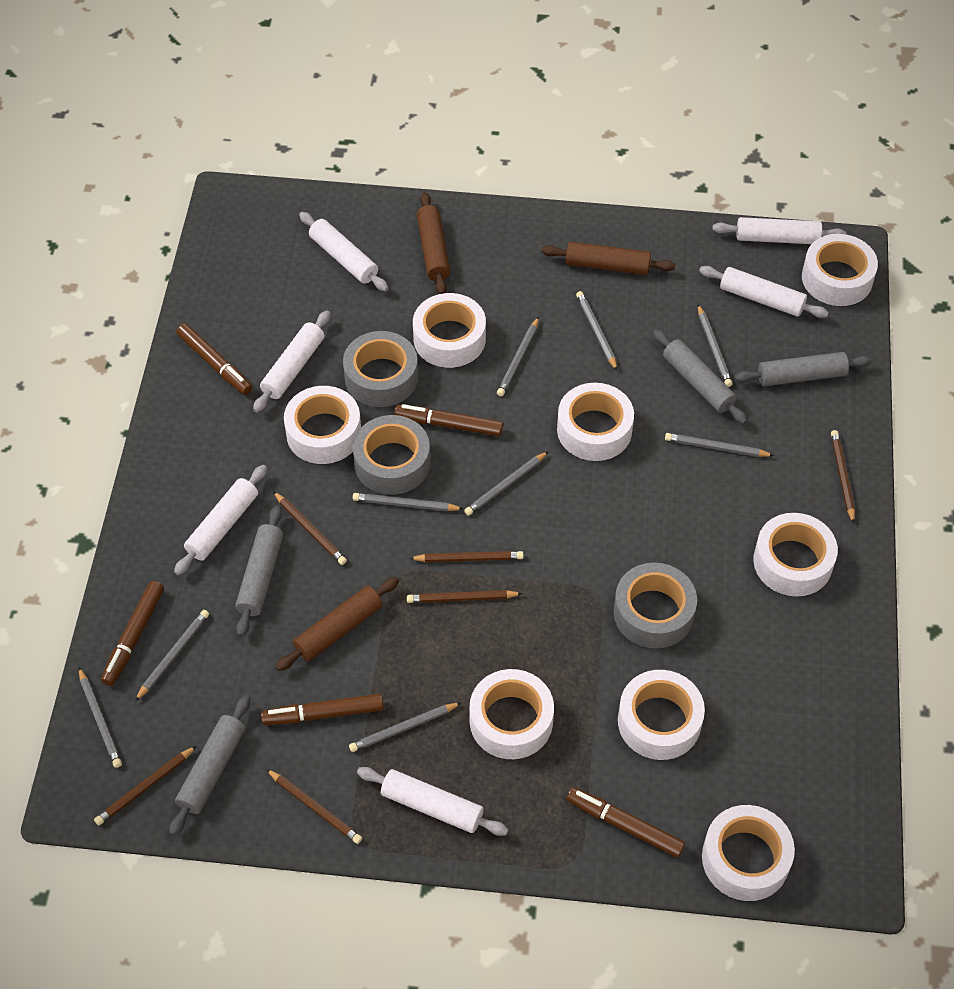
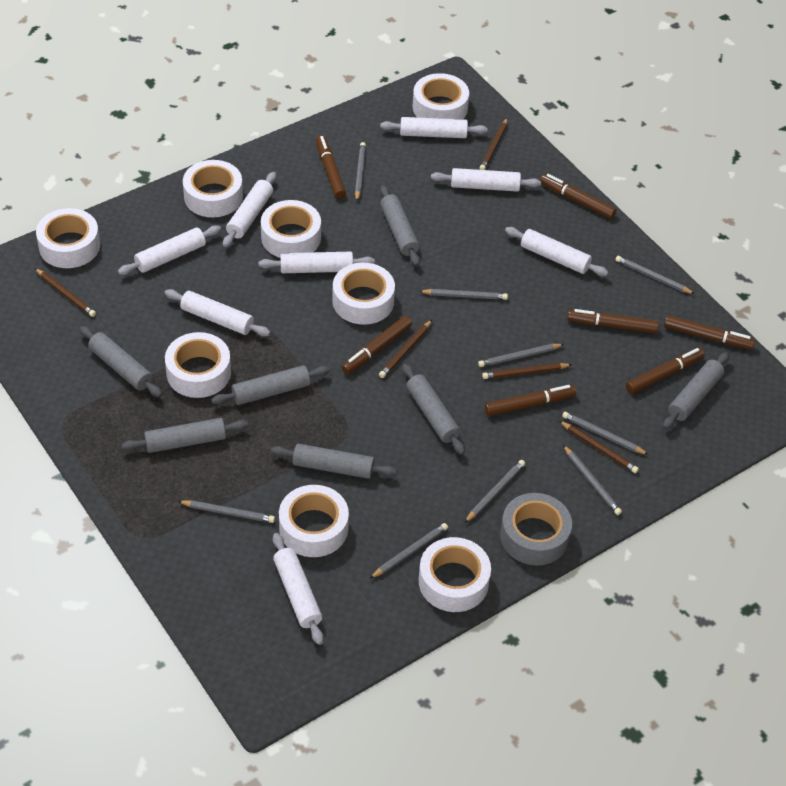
brown marker: 5 -> 7
brown pencil: 6 -> 5
brown rolling pin: 3 -> 0
grey rolling pin: 4 -> 7
grey tape: 3 -> 1
white rolling pin: 6 -> 8

